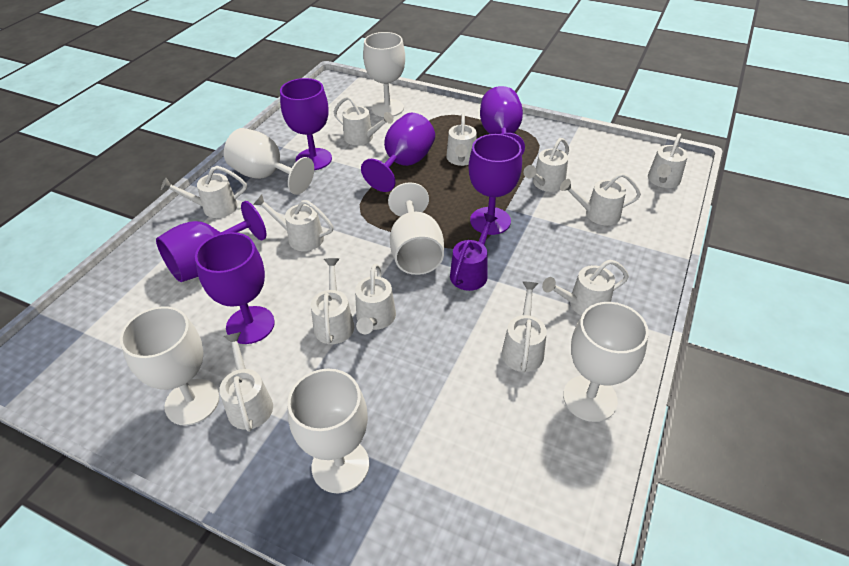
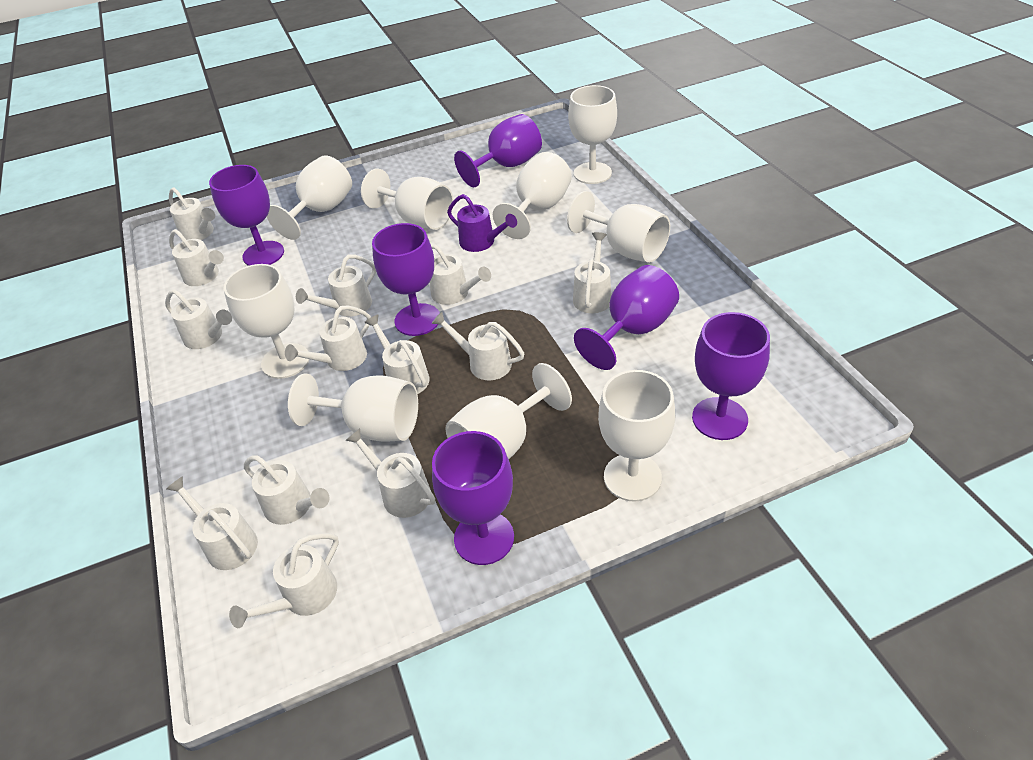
white goblet: 6 -> 9
white watering can: 12 -> 13

